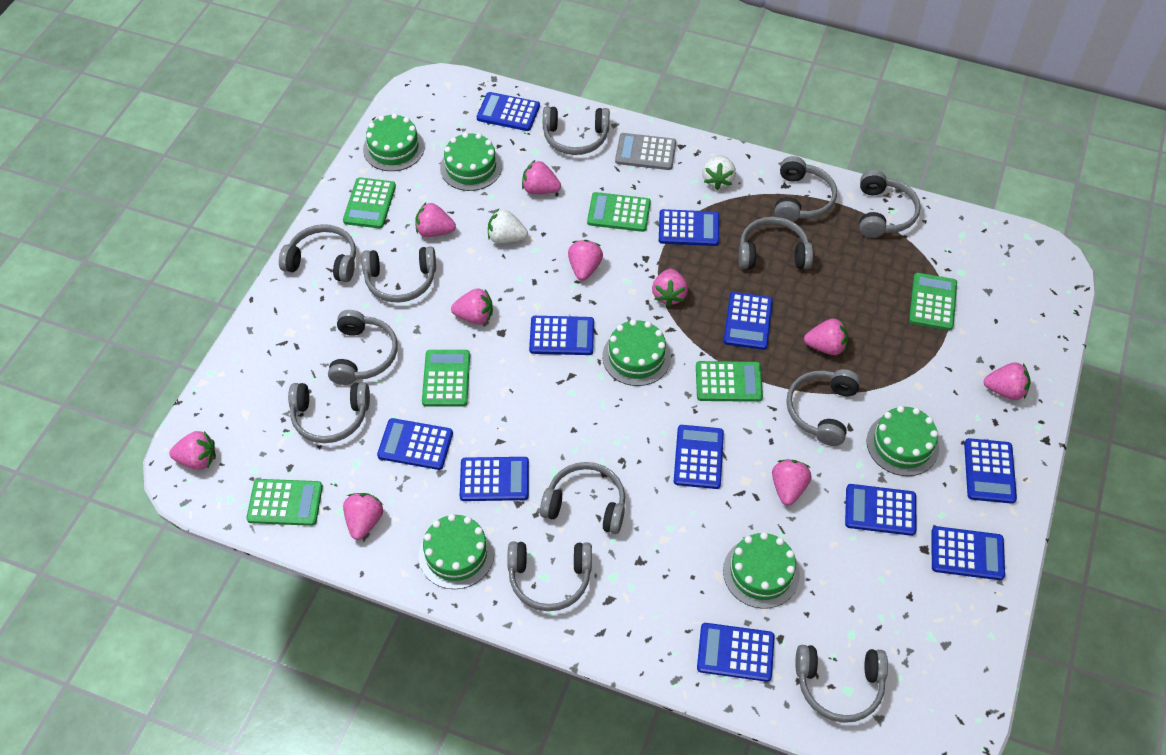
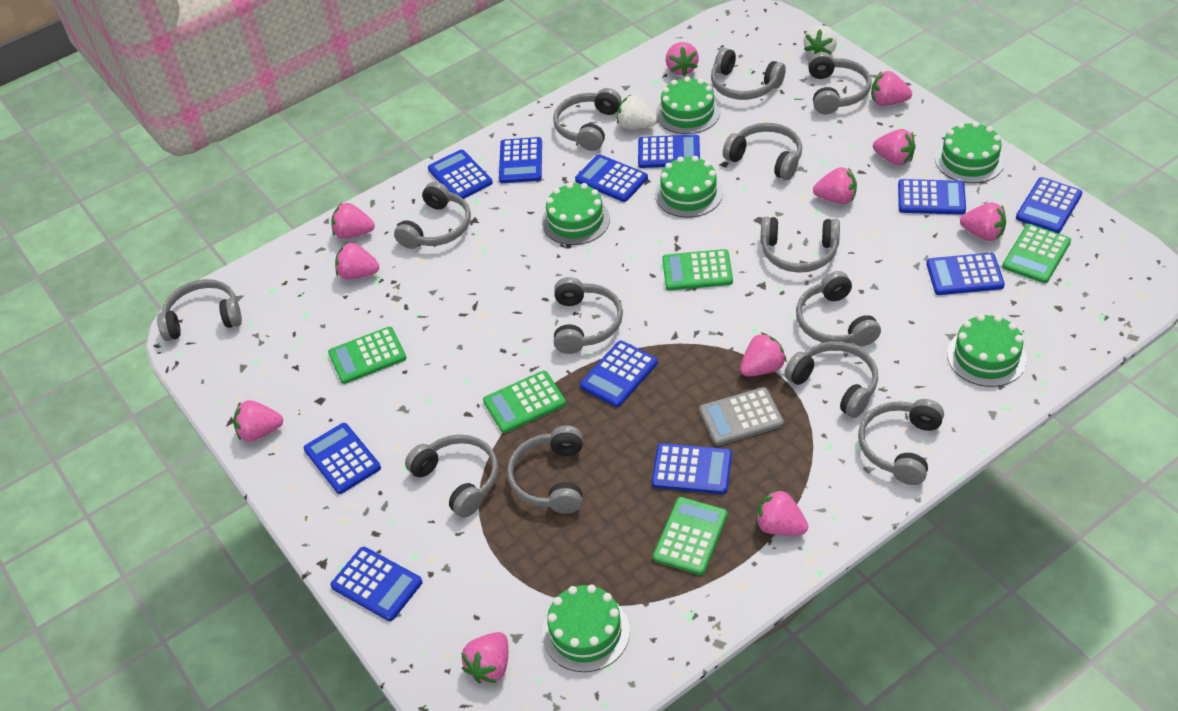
green calculator: 6 -> 5
grey headphones: 12 -> 13
pink strawberry: 10 -> 11

